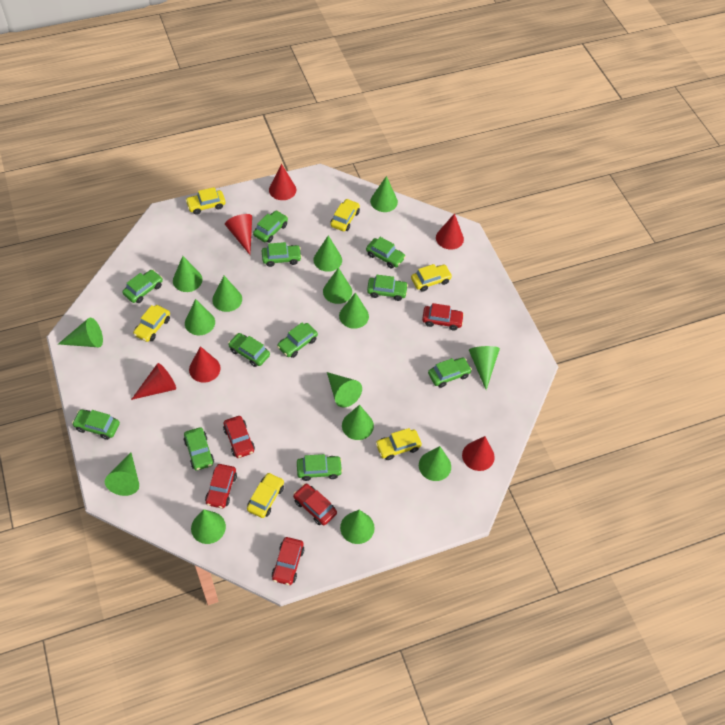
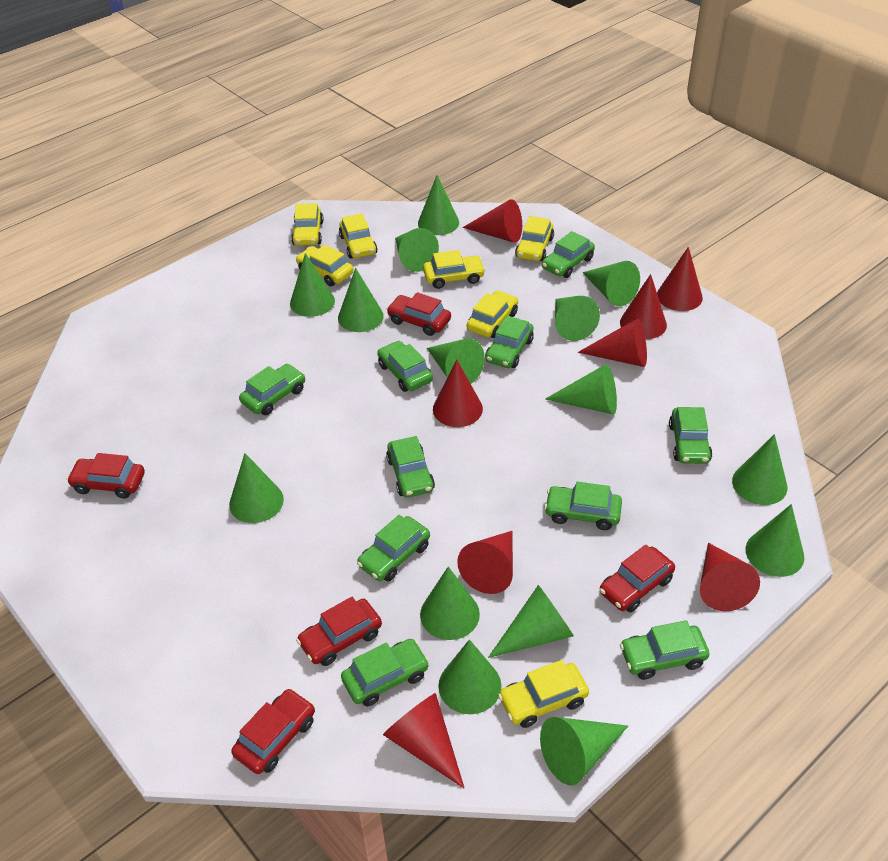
green car: 11 -> 10
red cone: 6 -> 8
yellow car: 6 -> 7

